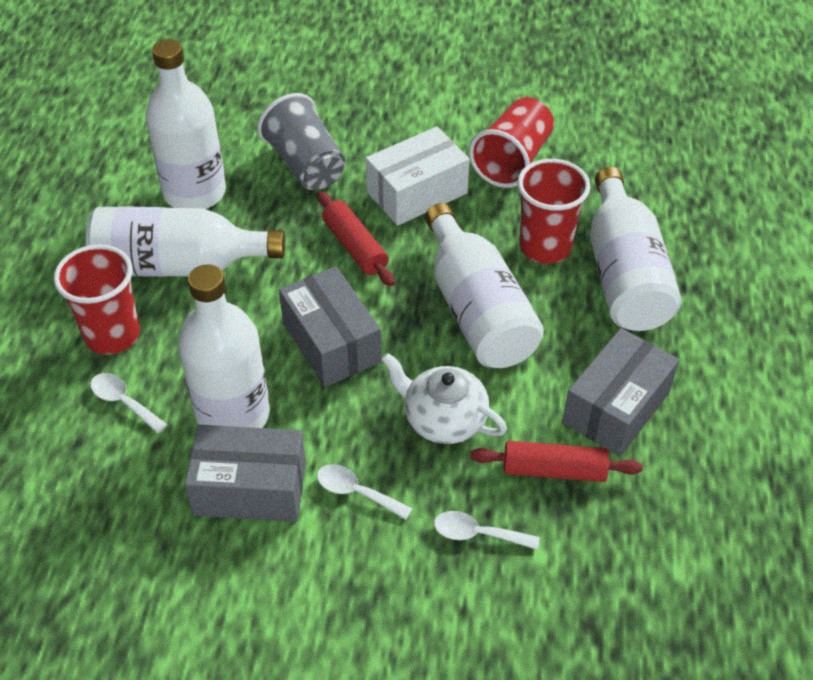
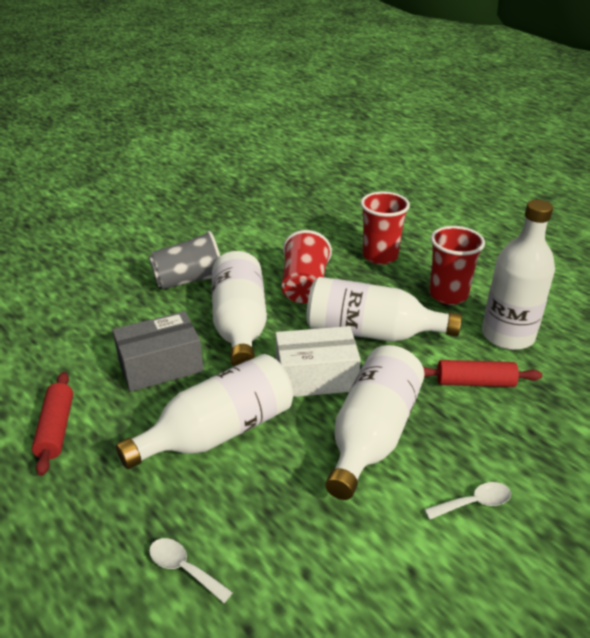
grey box: 3 -> 1
white spoon: 3 -> 2
white teapot: 1 -> 0

